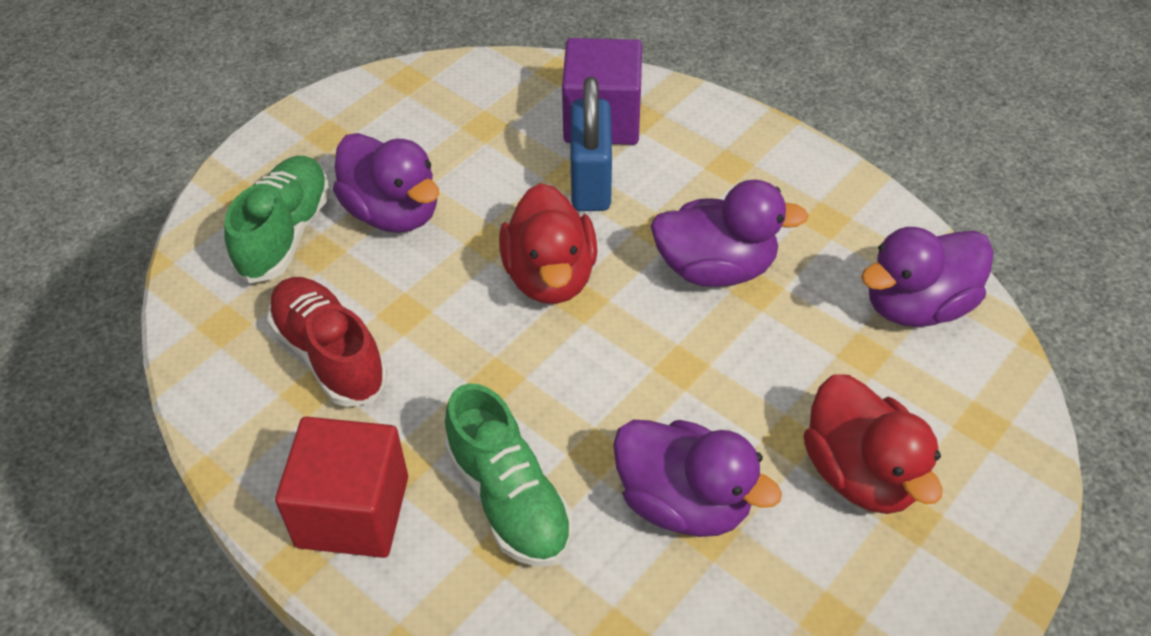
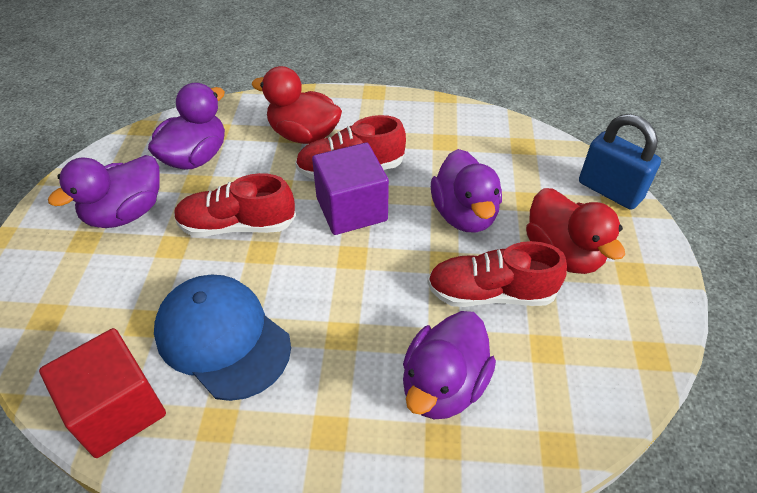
blue cap: 0 -> 1
green shoe: 2 -> 0
red shoe: 1 -> 3

